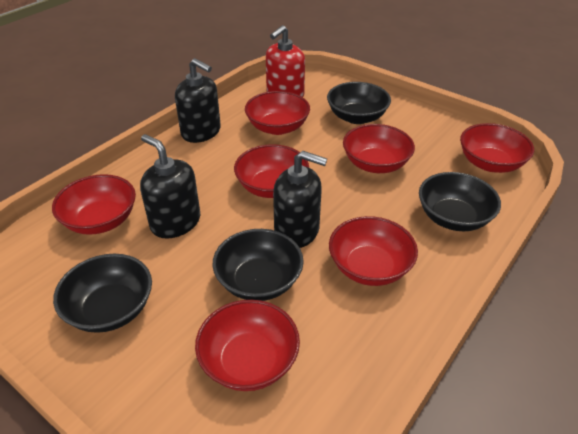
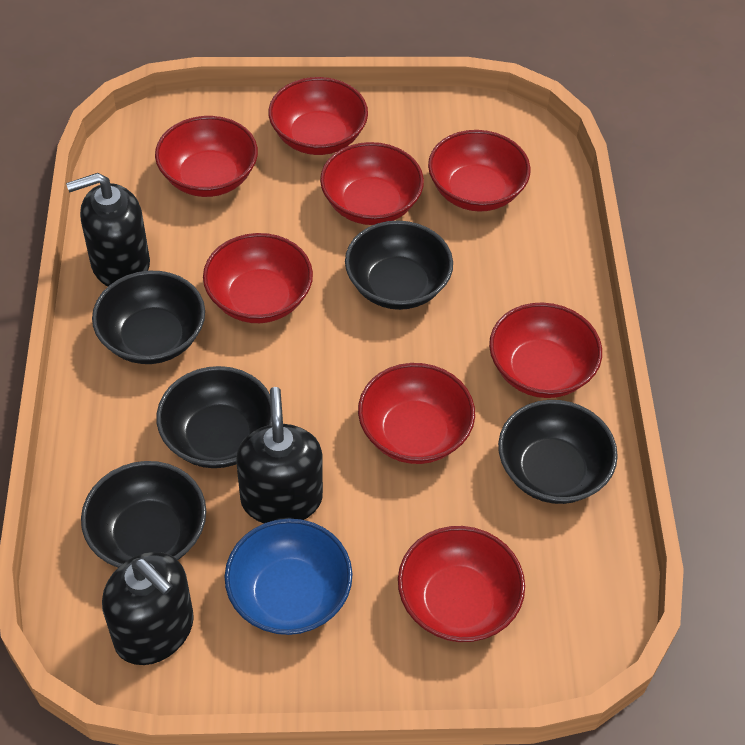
black bowl: 4 -> 5
blue bowl: 0 -> 1
red bowl: 7 -> 8
red soap dispenser: 1 -> 0

